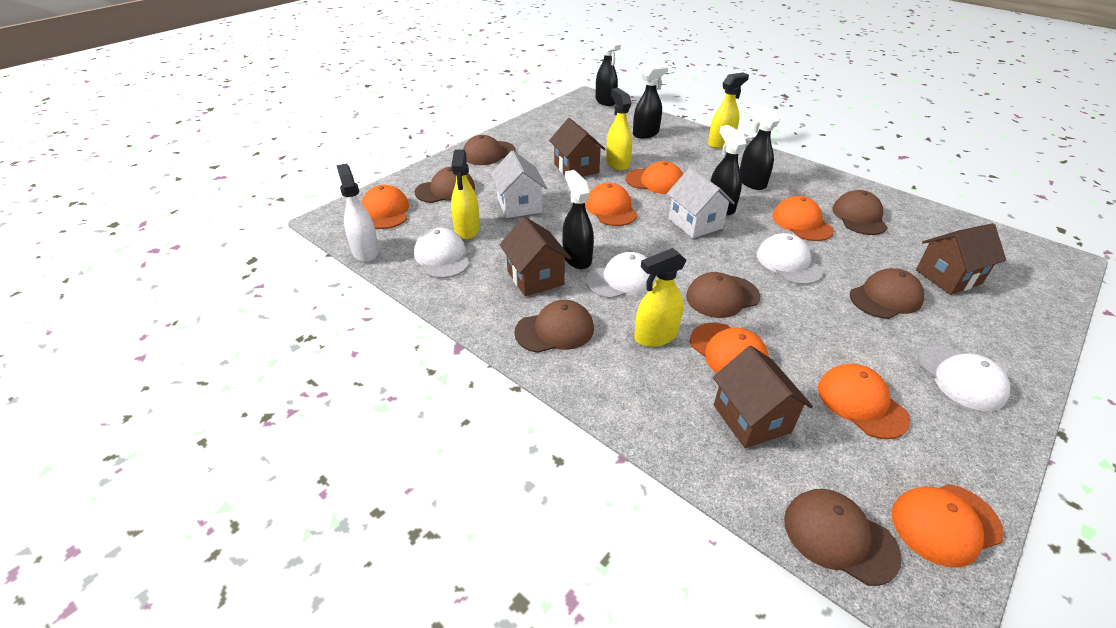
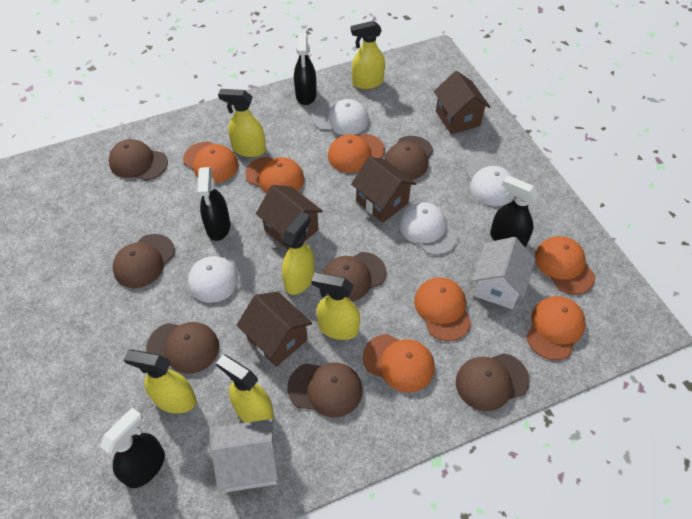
black spray bottle: 5 -> 4
white spray bottle: 1 -> 0
yellow spray bottle: 4 -> 6

